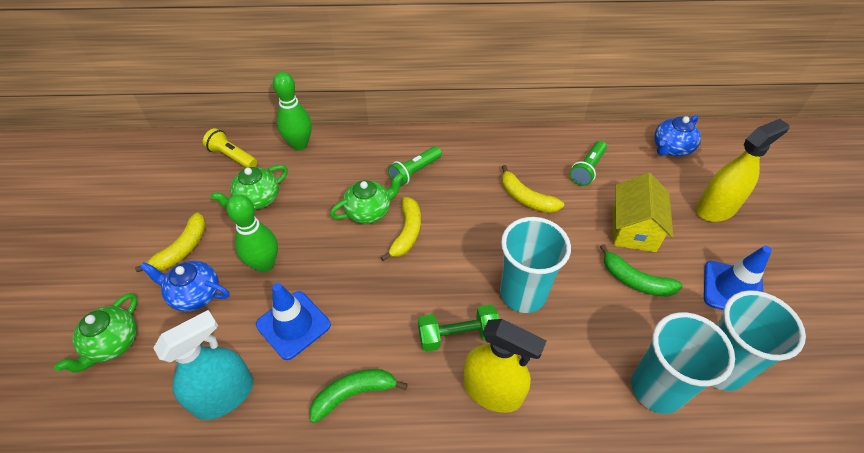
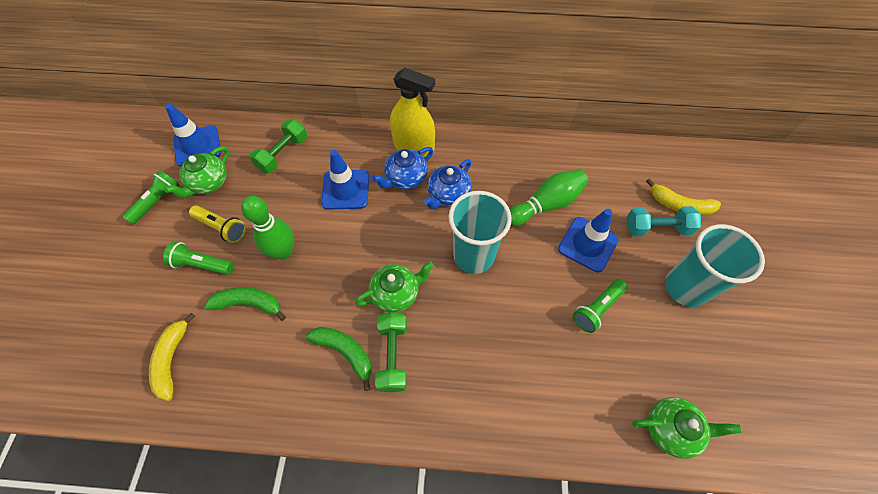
blue traffic cone: 2 -> 3
green dumbbell: 1 -> 2
green flashlight: 2 -> 3
turquoise cup: 3 -> 2
turquoise dumbbell: 0 -> 1
turquoise spray bottle: 1 -> 0
yellow banana: 3 -> 2
yellow house: 1 -> 0
yellow spray bottle: 2 -> 1

